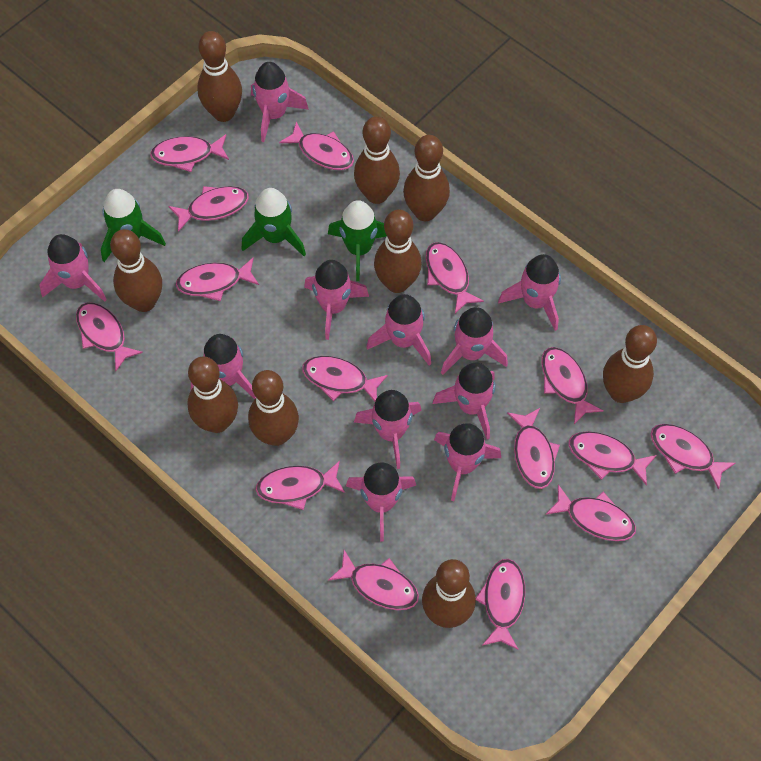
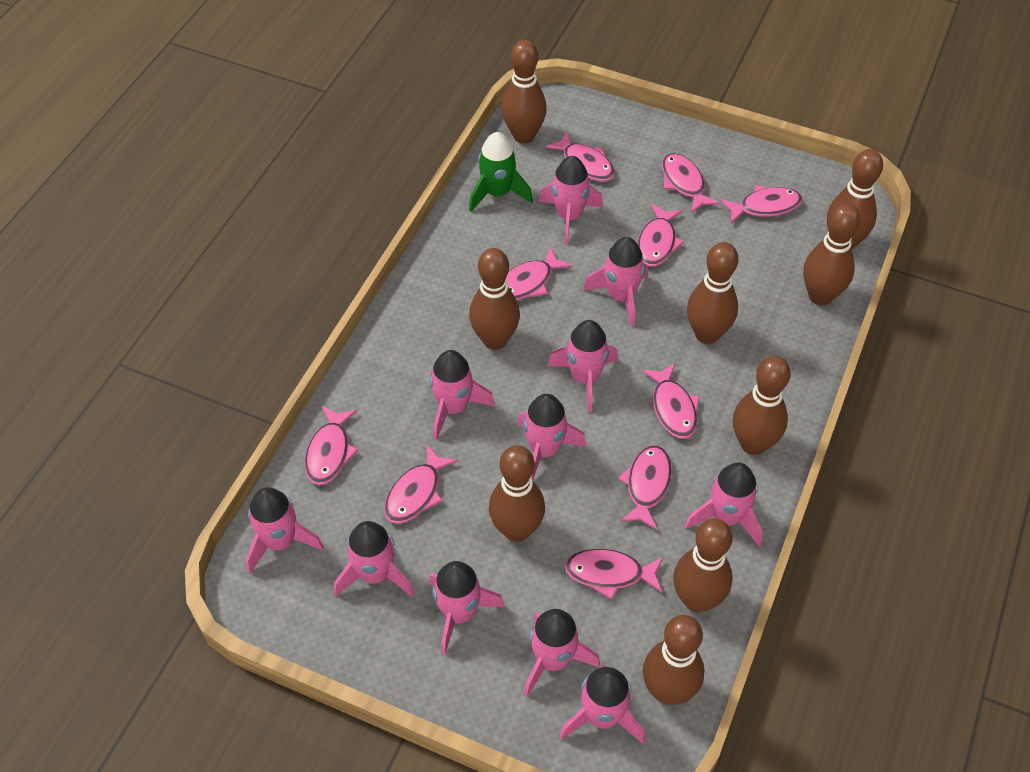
green rocket: 3 -> 1
pink fish: 15 -> 10

